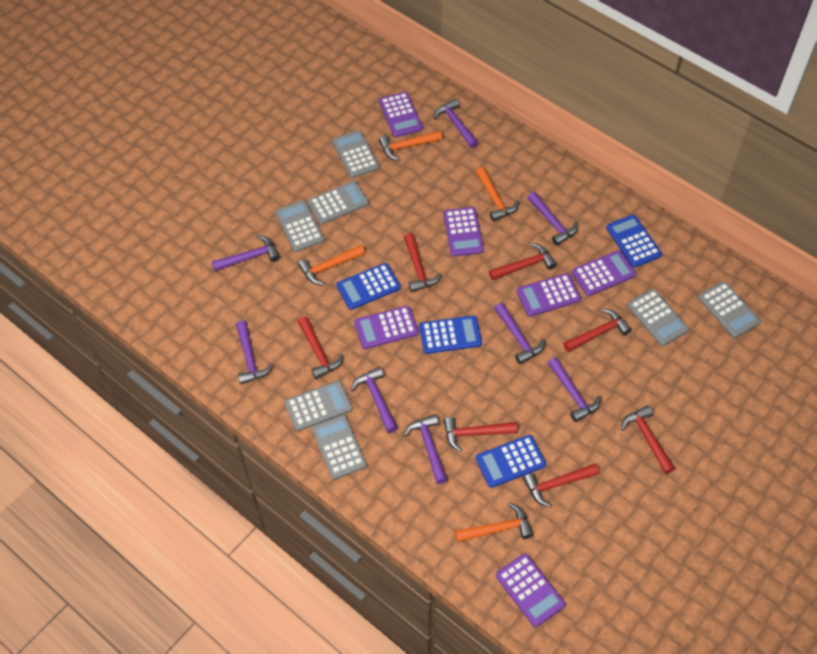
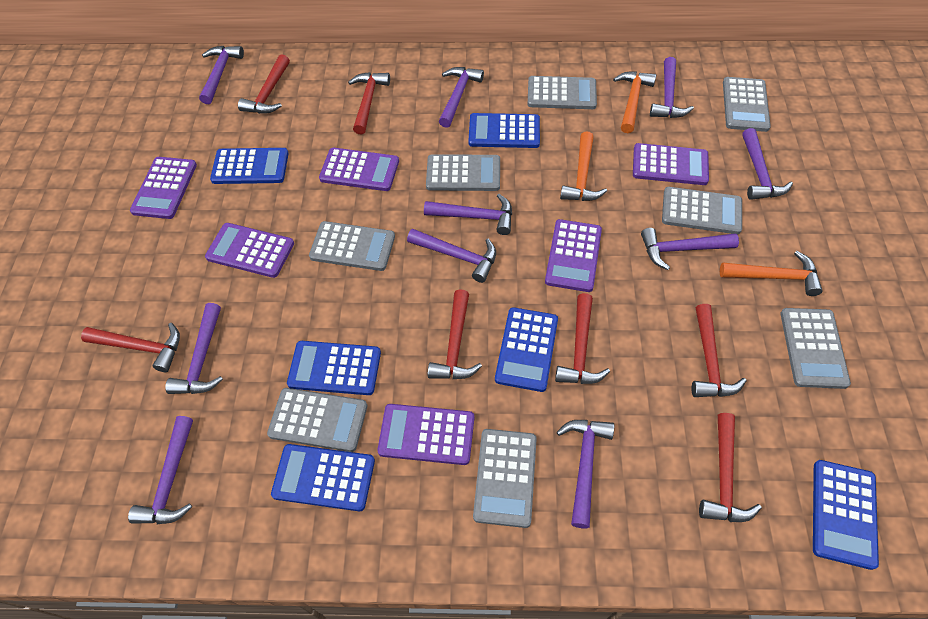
blue calculator: 4 -> 6
grey calculator: 7 -> 8
orange hammer: 4 -> 3
purple hammer: 8 -> 10

